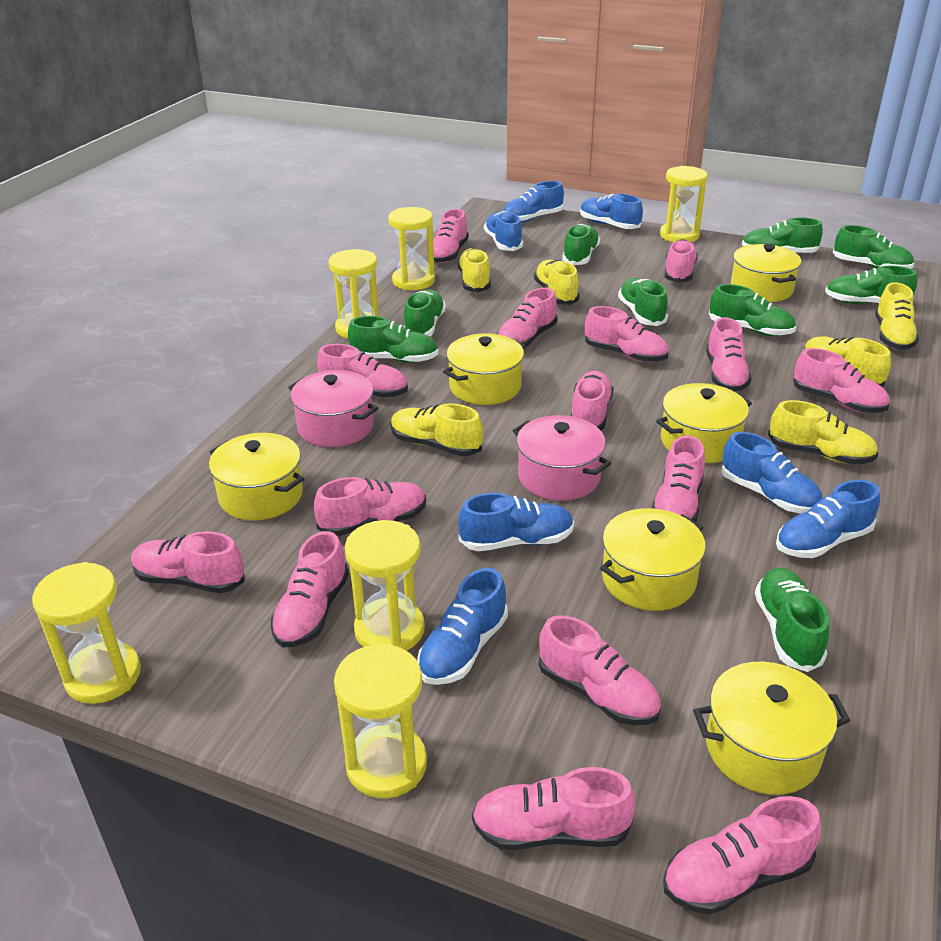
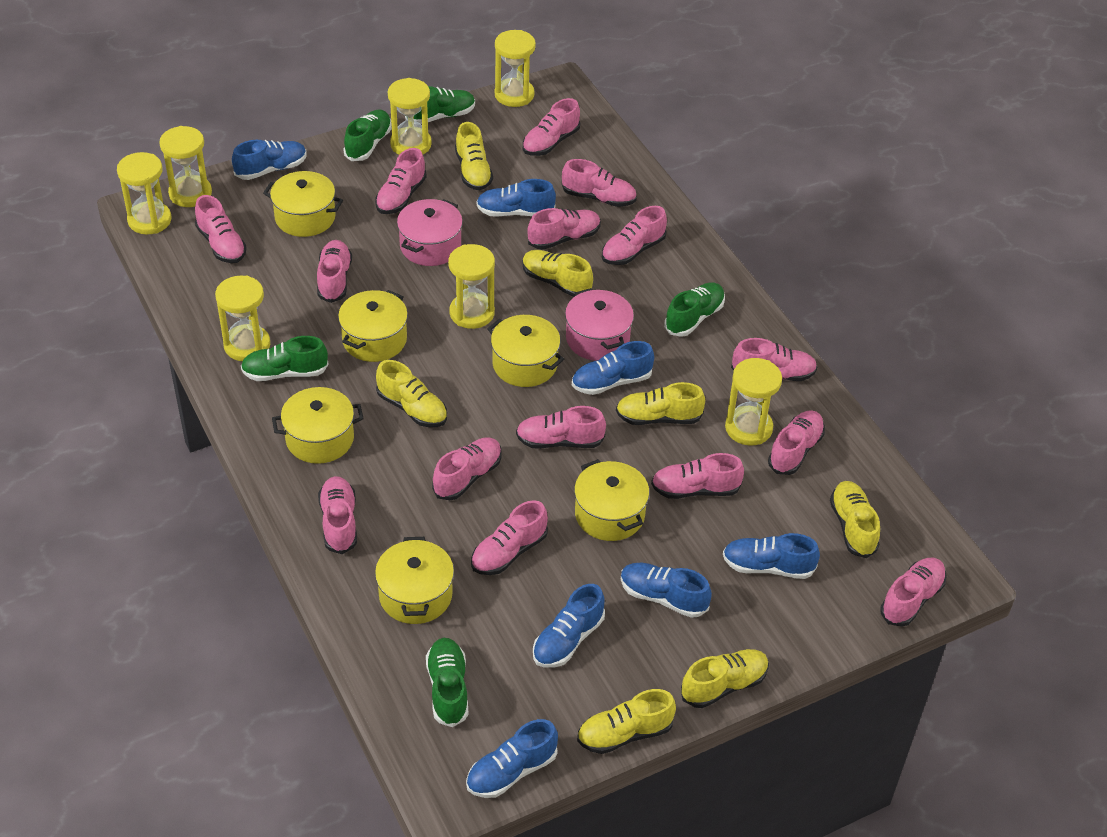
green shoe: 9 -> 5
yellow hourglass: 6 -> 7
yellow shoe: 6 -> 7

